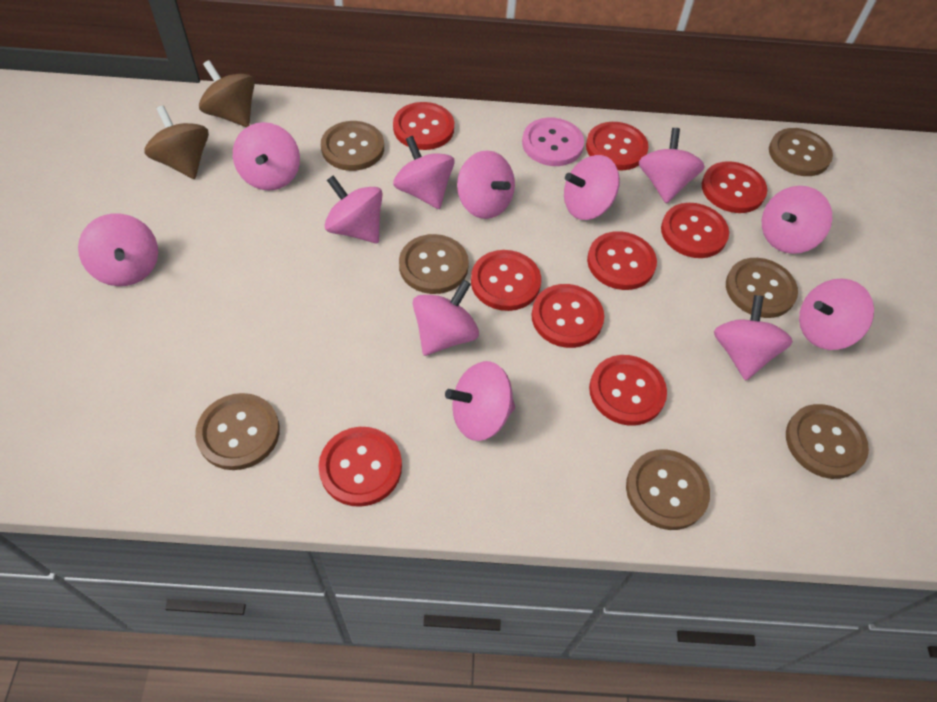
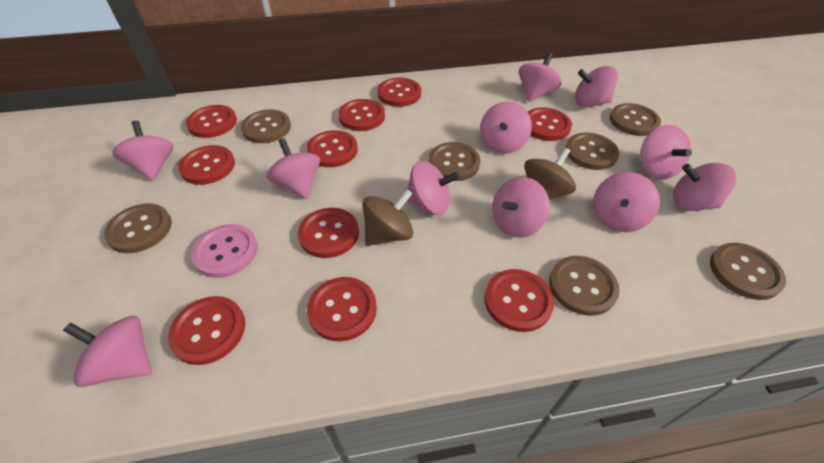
pink spinning top: 12 -> 11
red button: 9 -> 10

